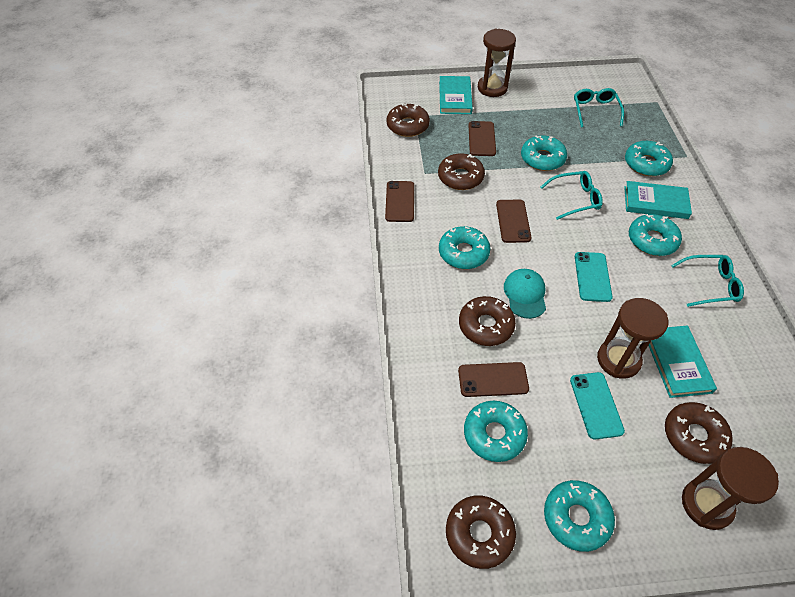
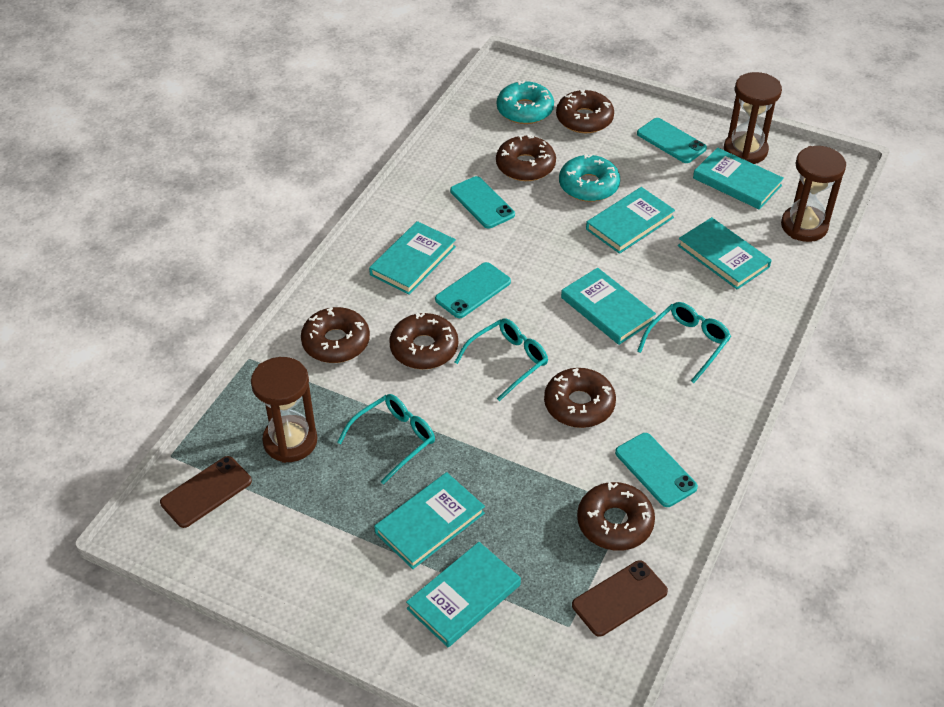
brown donut: 5 -> 6
brown phone: 4 -> 2
turquoise book: 3 -> 7
turquoise cap: 1 -> 0
turquoise donut: 6 -> 2
turquoise phone: 2 -> 4

